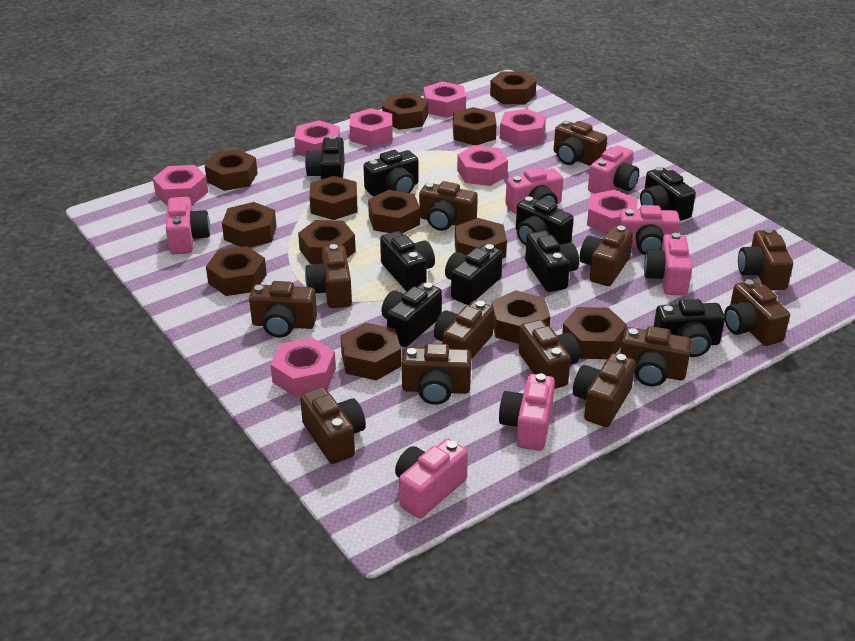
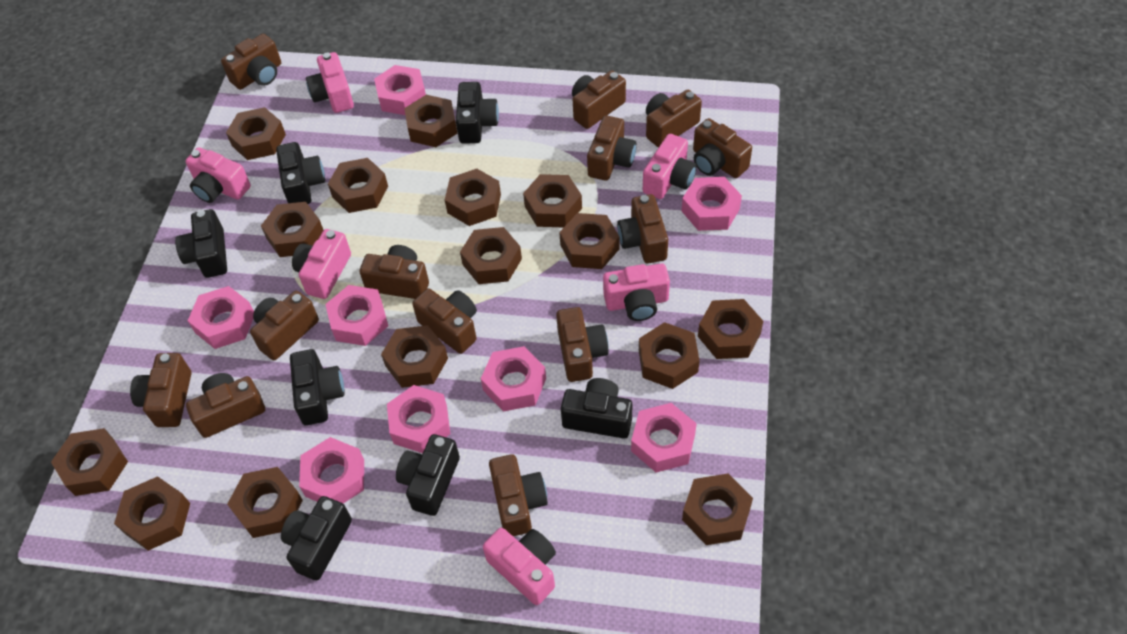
black camera: 9 -> 7
brown nut: 13 -> 15
pink camera: 7 -> 6

